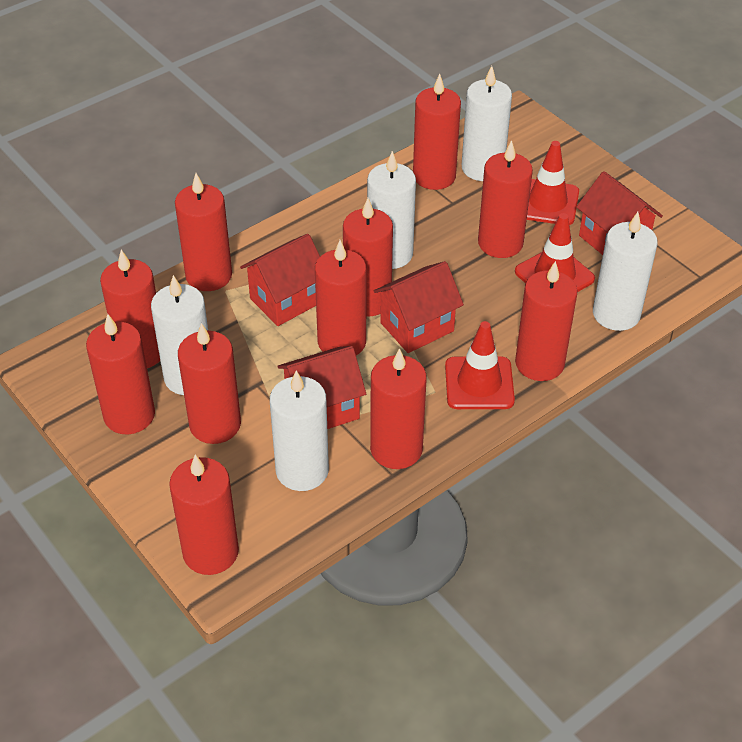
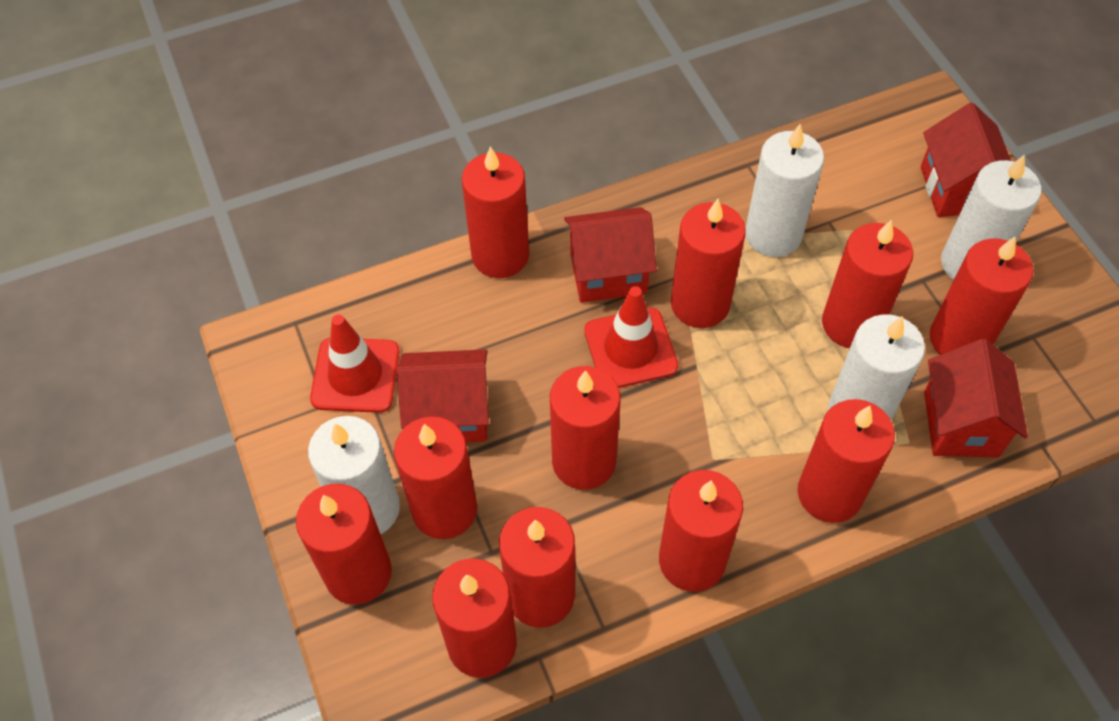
red traffic cone: 3 -> 2
white candle: 5 -> 4

